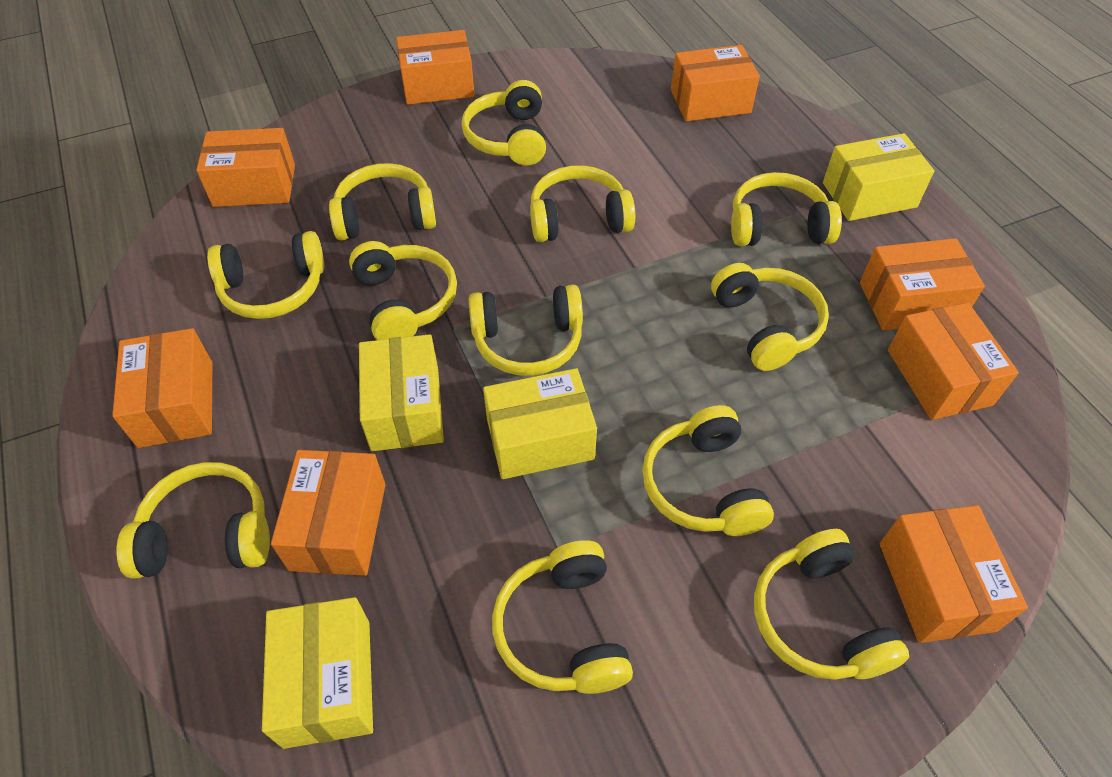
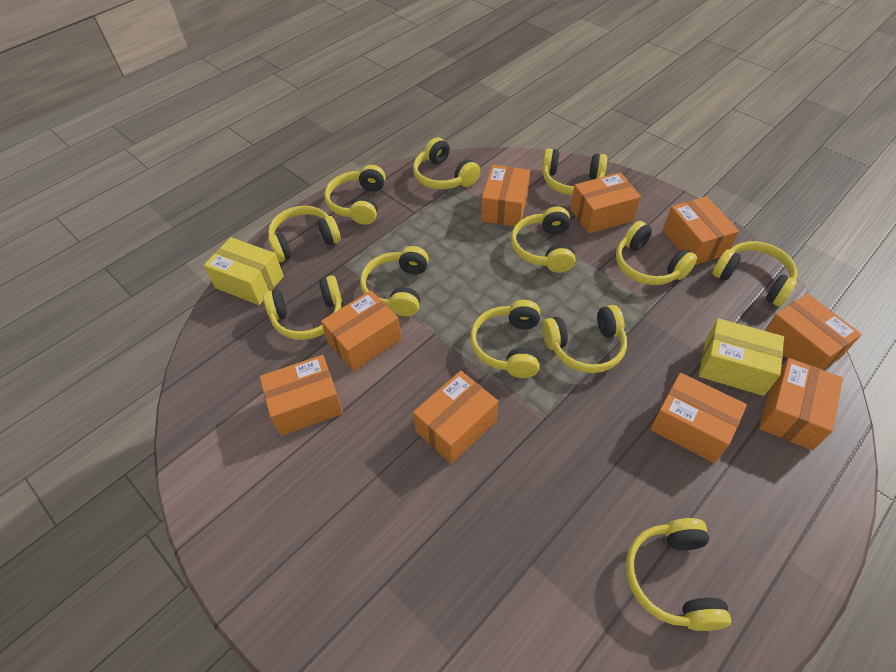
orange box: 8 -> 9
yellow box: 4 -> 2

